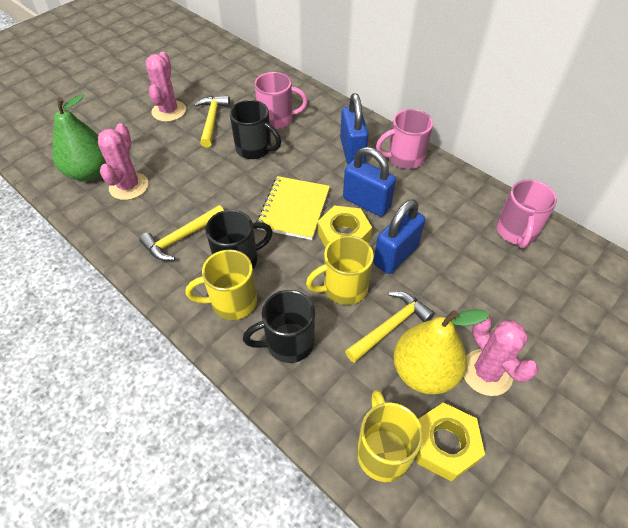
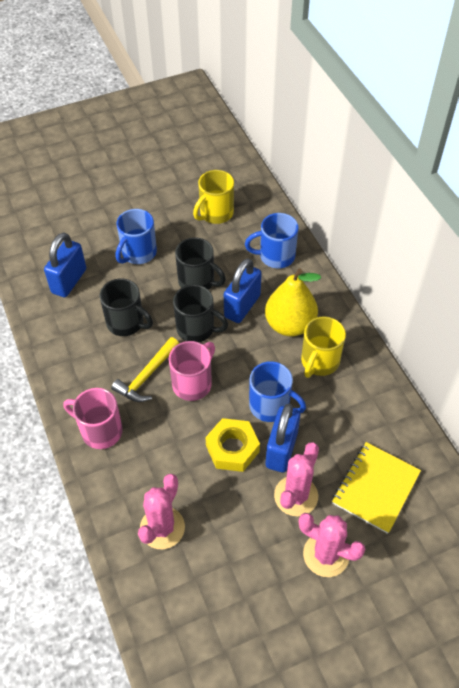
blue mug: 0 -> 3
green pear: 1 -> 0
pink mug: 3 -> 2
yellow hammer: 3 -> 1
yellow mug: 3 -> 2
yellow nut: 2 -> 1

